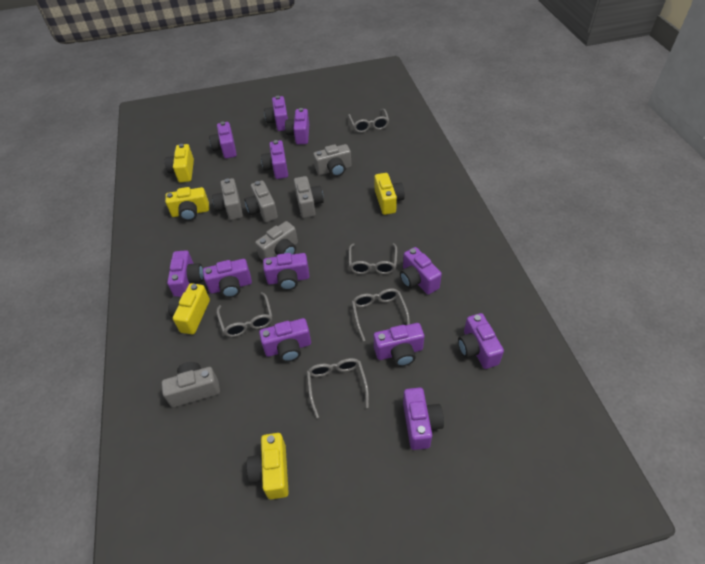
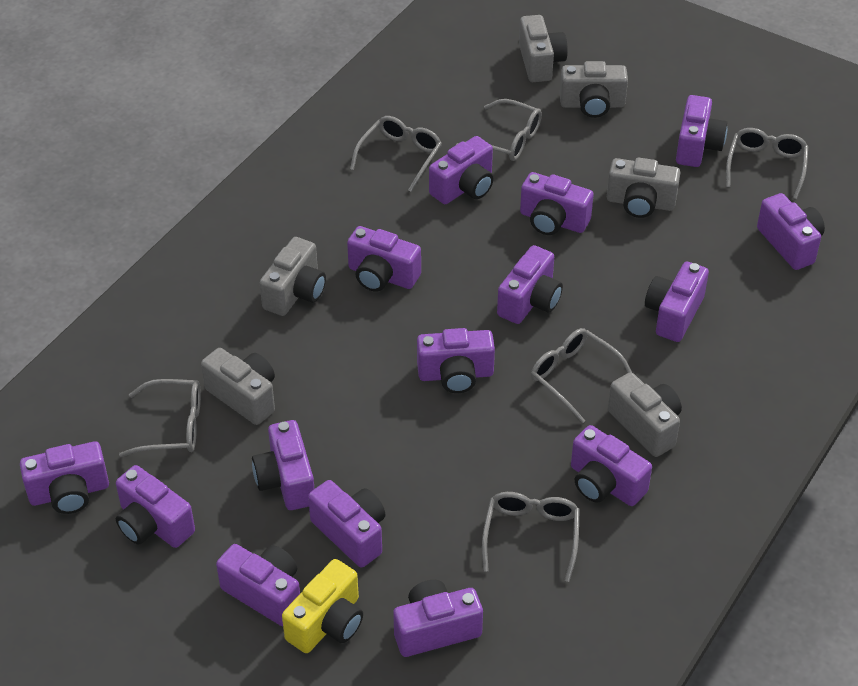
grey glasses: 5 -> 6
purple camera: 12 -> 15
yellow camera: 5 -> 1

